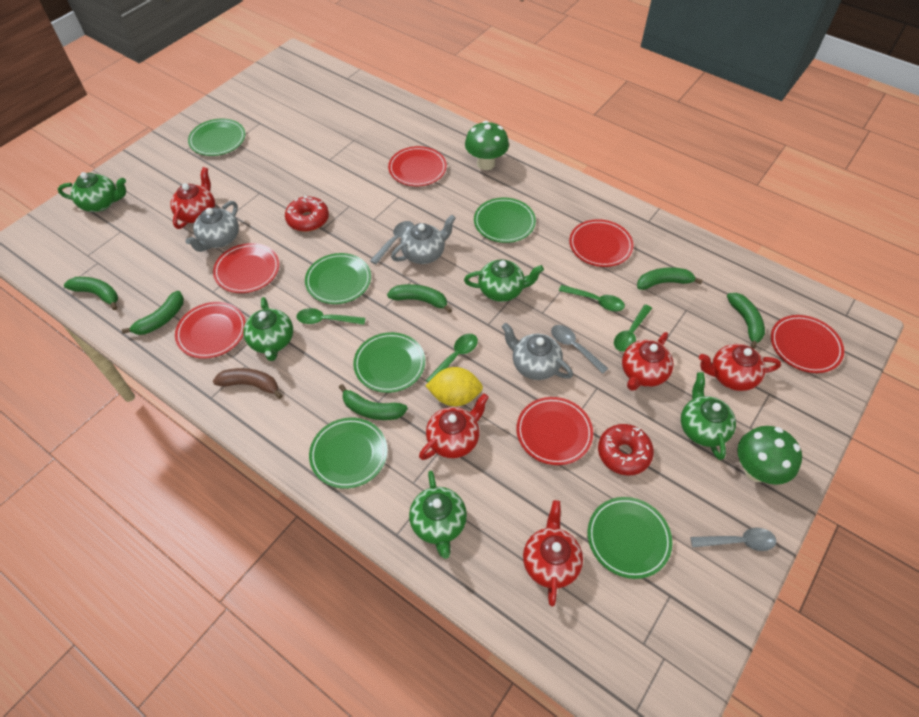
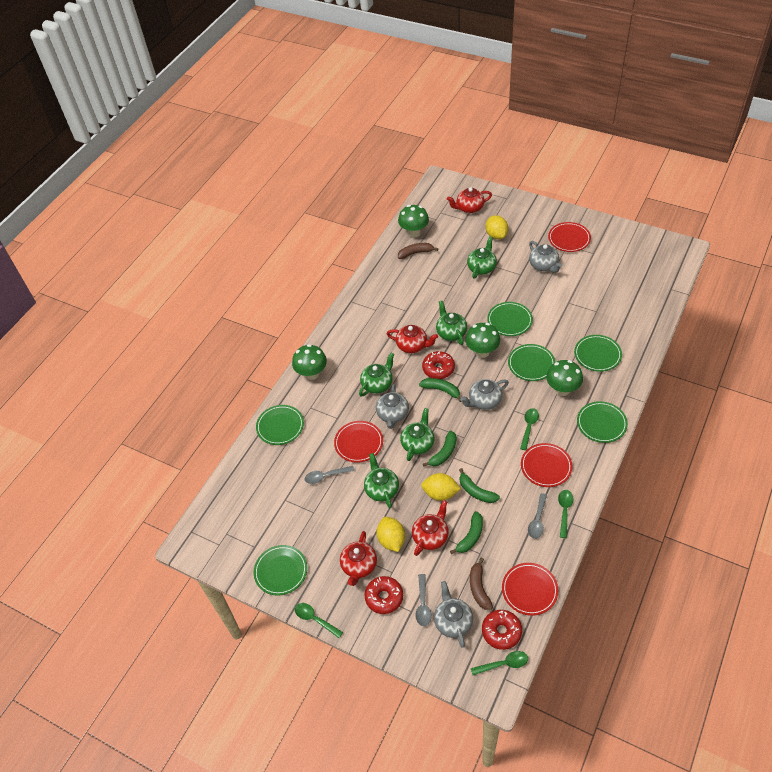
brown banana: 1 -> 2
green banana: 6 -> 4
green mushroom: 2 -> 4
grey teapot: 3 -> 4
red donut: 2 -> 3
red plate: 6 -> 4
red teapot: 5 -> 4
yellow lemon: 1 -> 3

